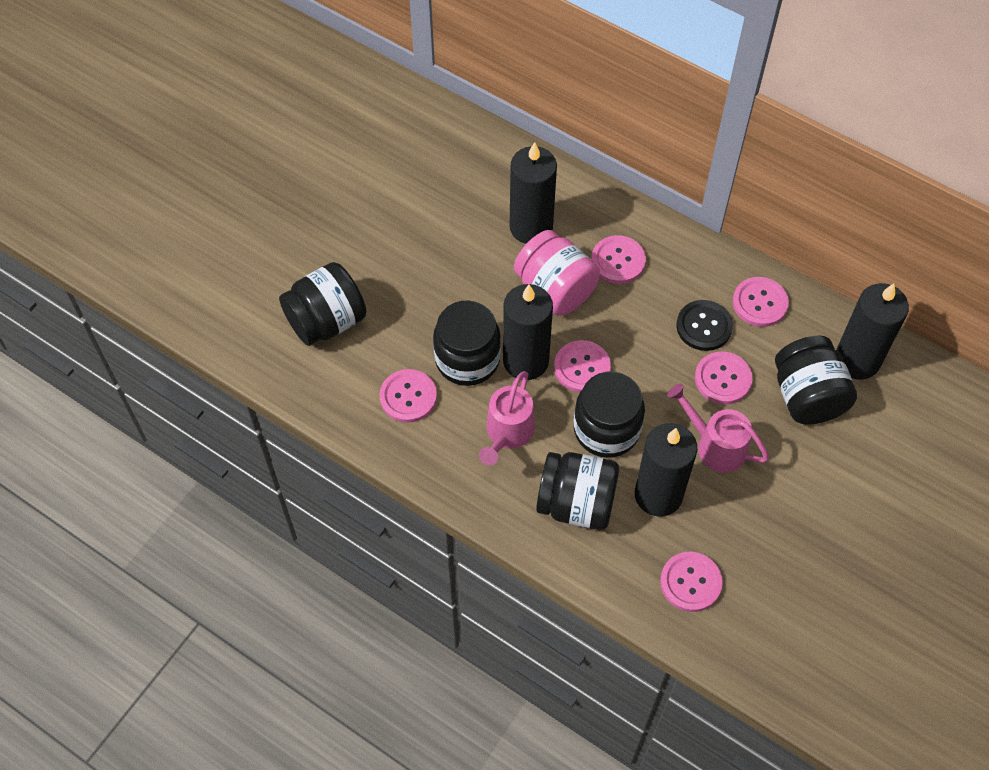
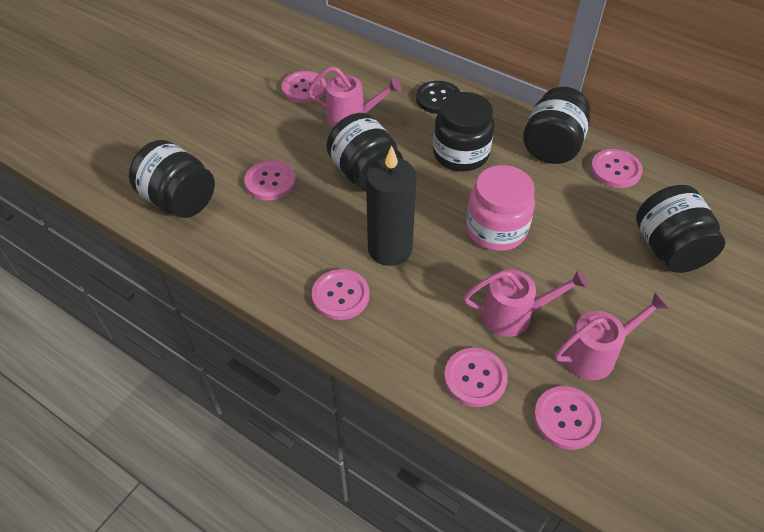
black candle: 4 -> 1
pink watering can: 2 -> 3

